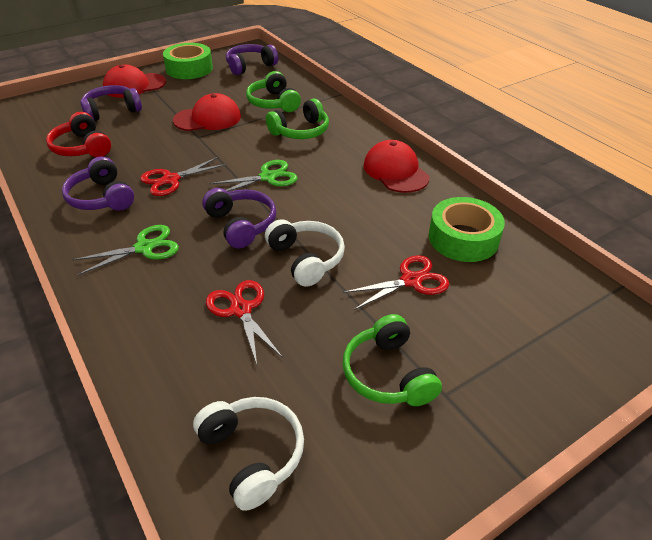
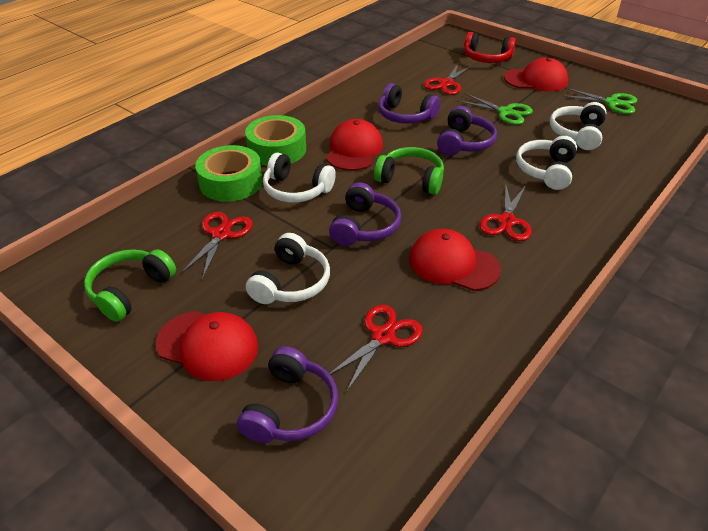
green headphones: 3 -> 2
red cap: 3 -> 4
red scissors: 3 -> 4
white headphones: 2 -> 4

